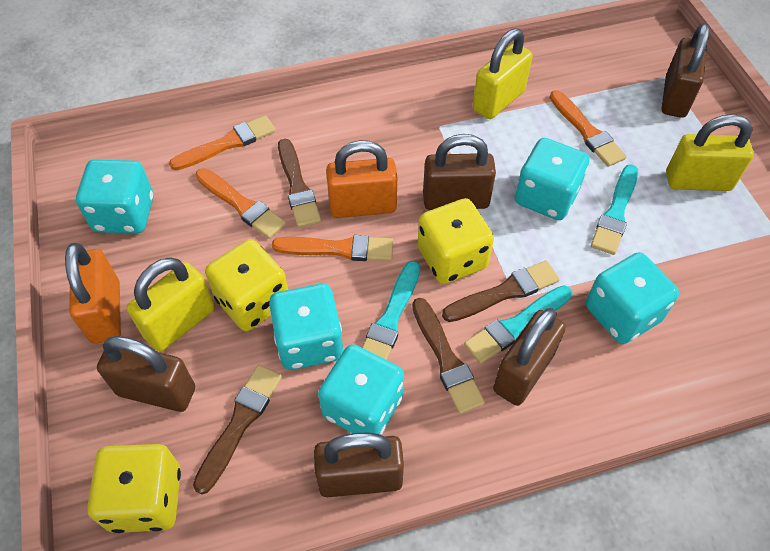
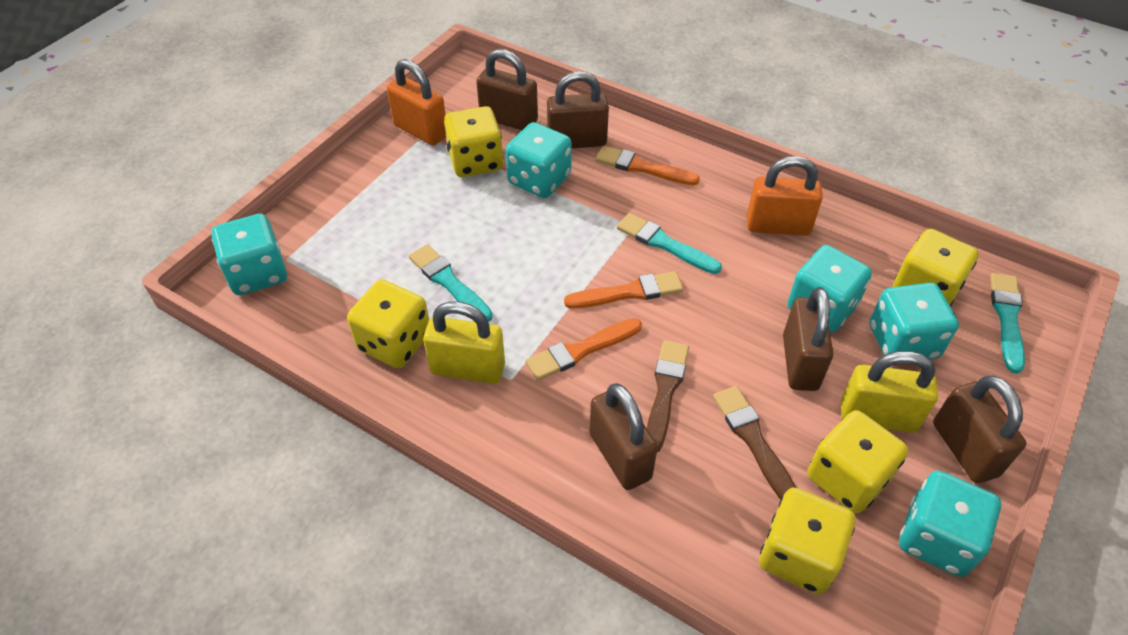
brown brush: 4 -> 2
orange brush: 4 -> 3
yellow dice: 3 -> 5
yellow padlock: 3 -> 2

